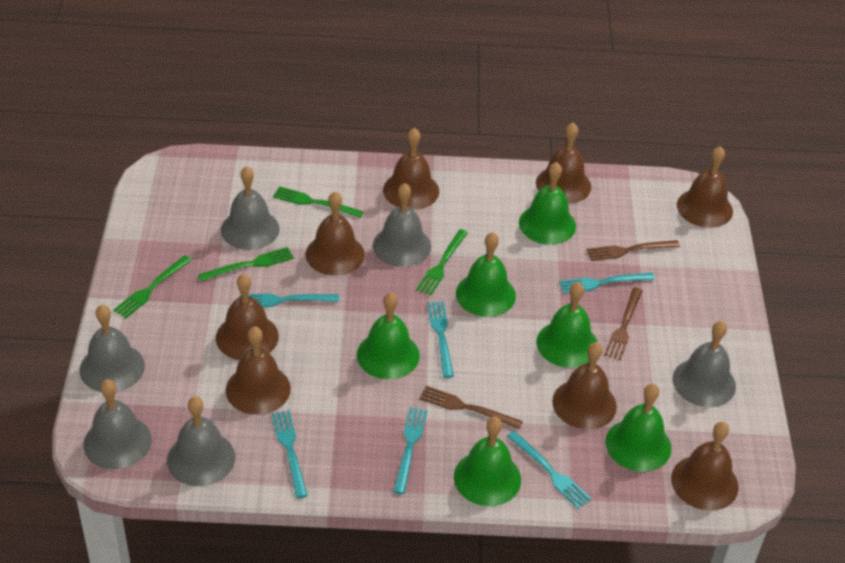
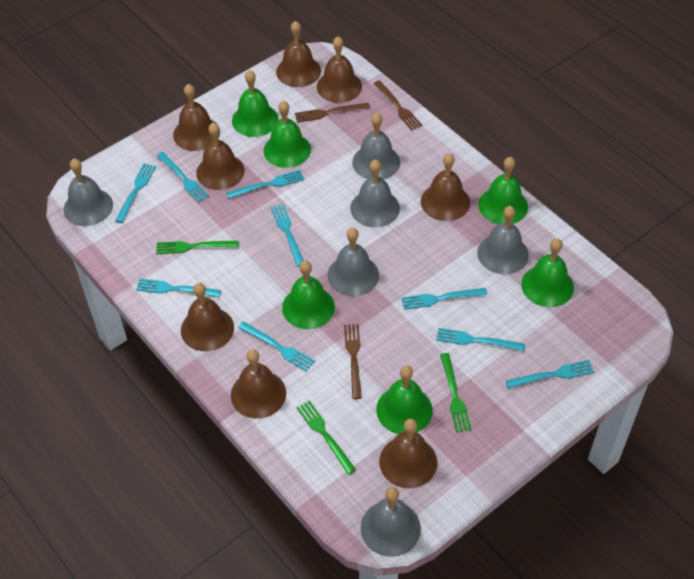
green fork: 4 -> 3
turquoise fork: 6 -> 9

